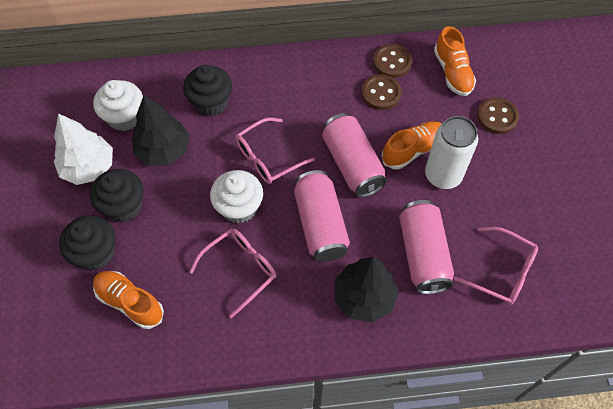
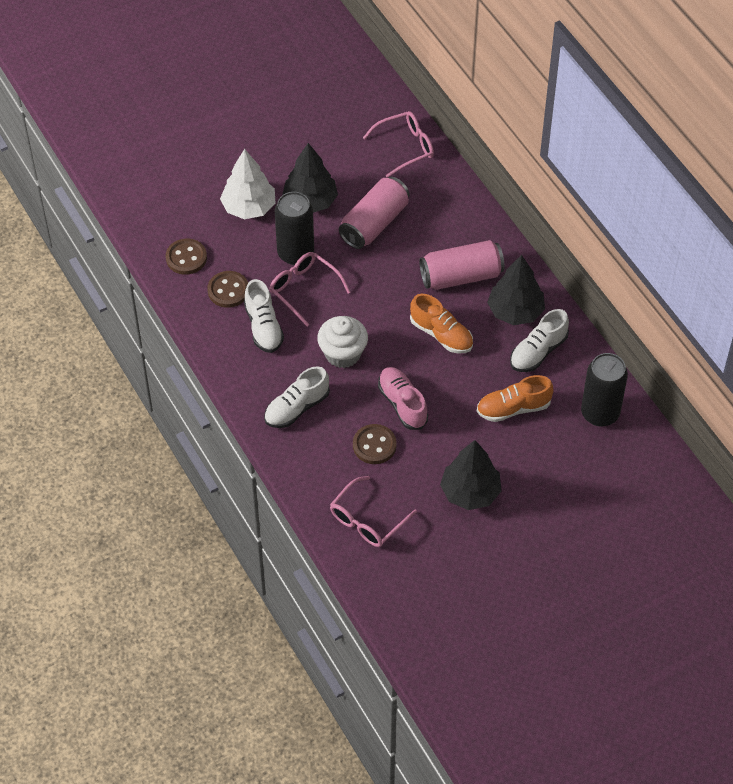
black can: 0 -> 2
black cupcake: 3 -> 0
black tree: 2 -> 3
orange shoe: 3 -> 2
pink can: 3 -> 2
pink shoe: 0 -> 1
white can: 1 -> 0
white cupcake: 2 -> 1
white shoe: 0 -> 3

